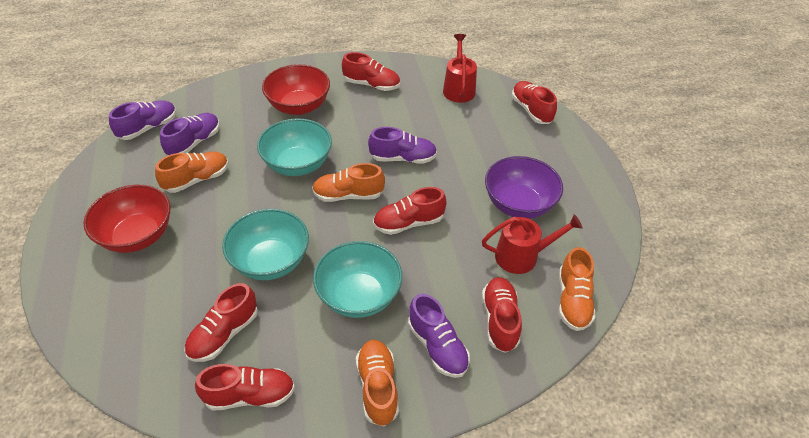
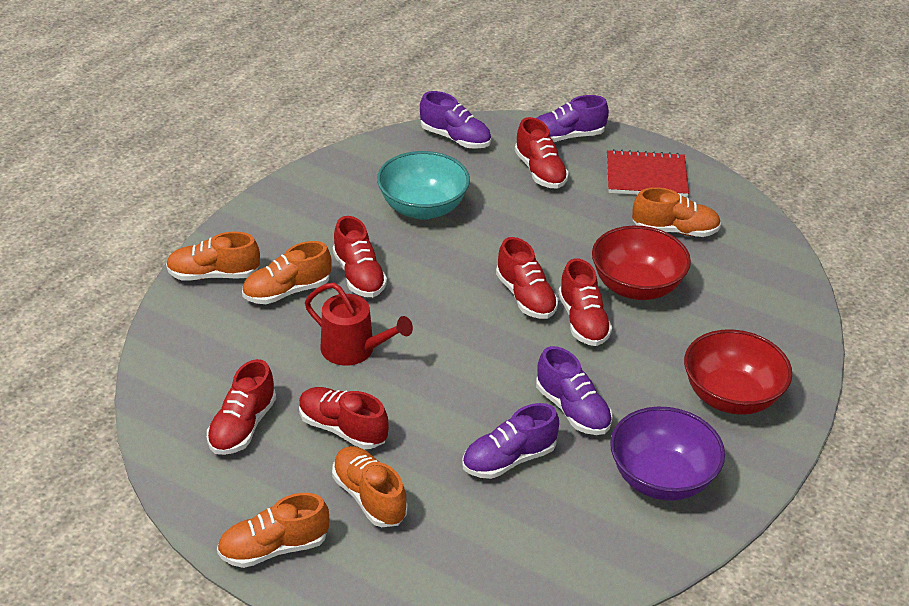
orange shoe: 4 -> 5
red notebook: 0 -> 1
red watering can: 2 -> 1
turquoise bowl: 3 -> 1

